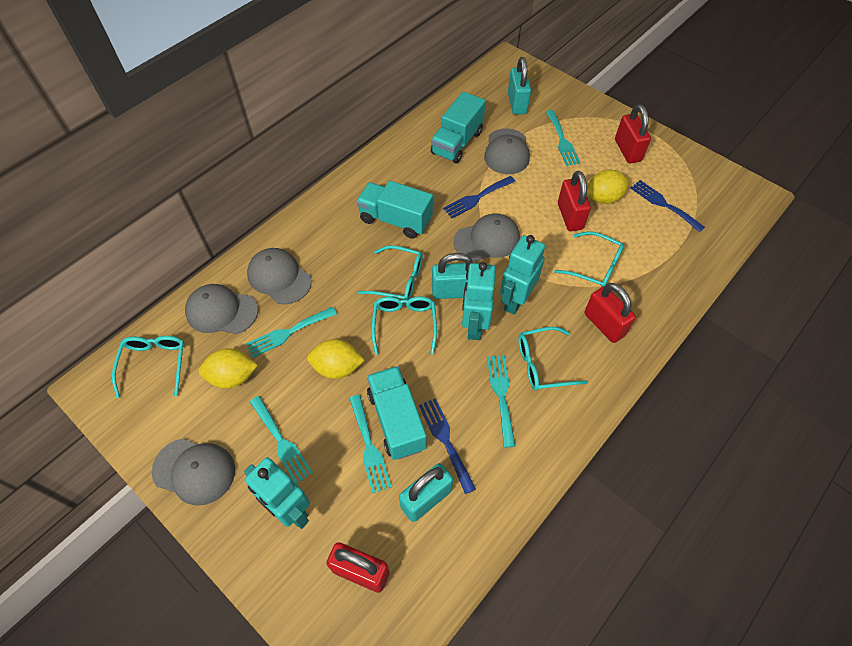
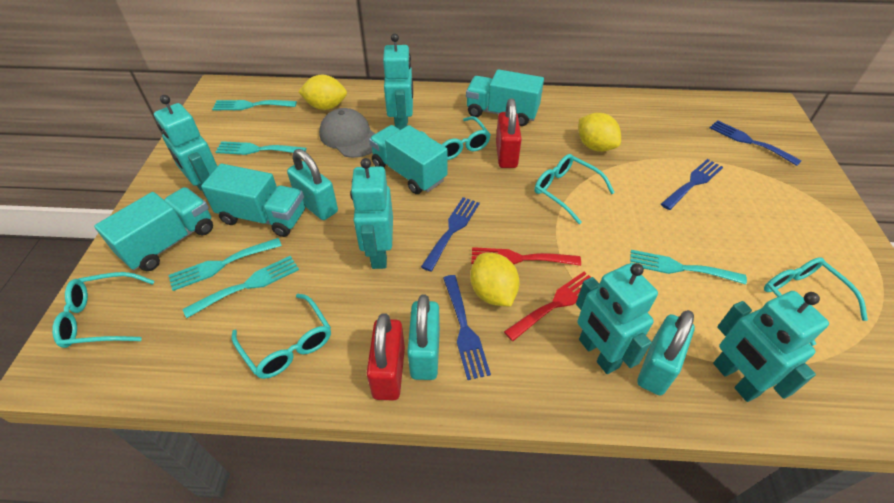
blue fork: 3 -> 4
grey cap: 5 -> 1
red fork: 0 -> 2
red padlock: 4 -> 2
turquoise robot: 3 -> 5
turquoise truck: 3 -> 4

